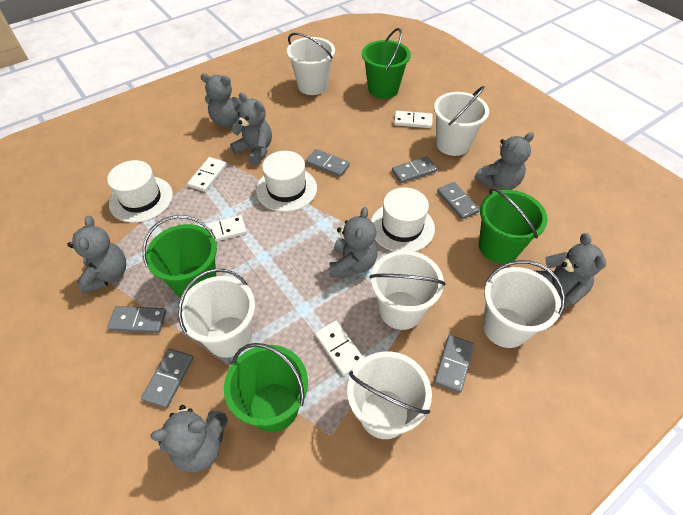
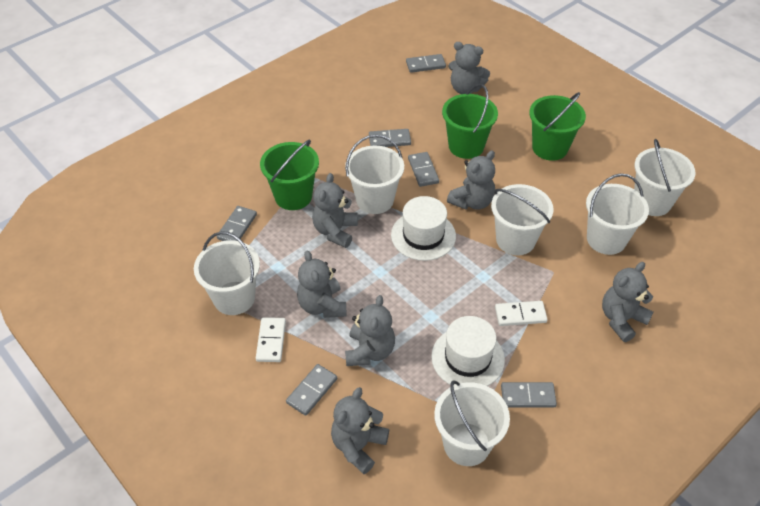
green bucket: 4 -> 3
white domino: 4 -> 2
white hat: 3 -> 2

